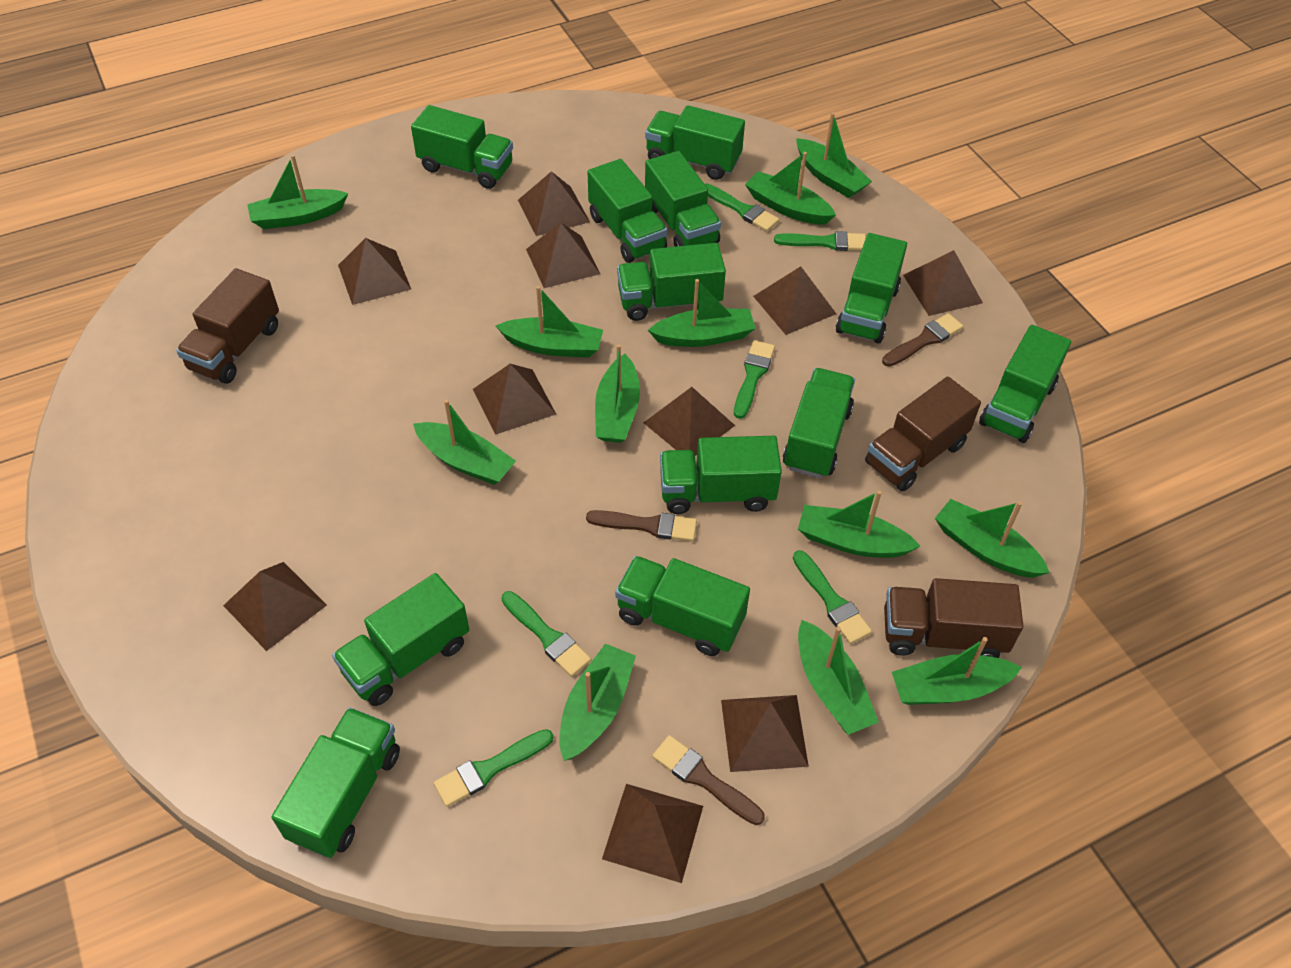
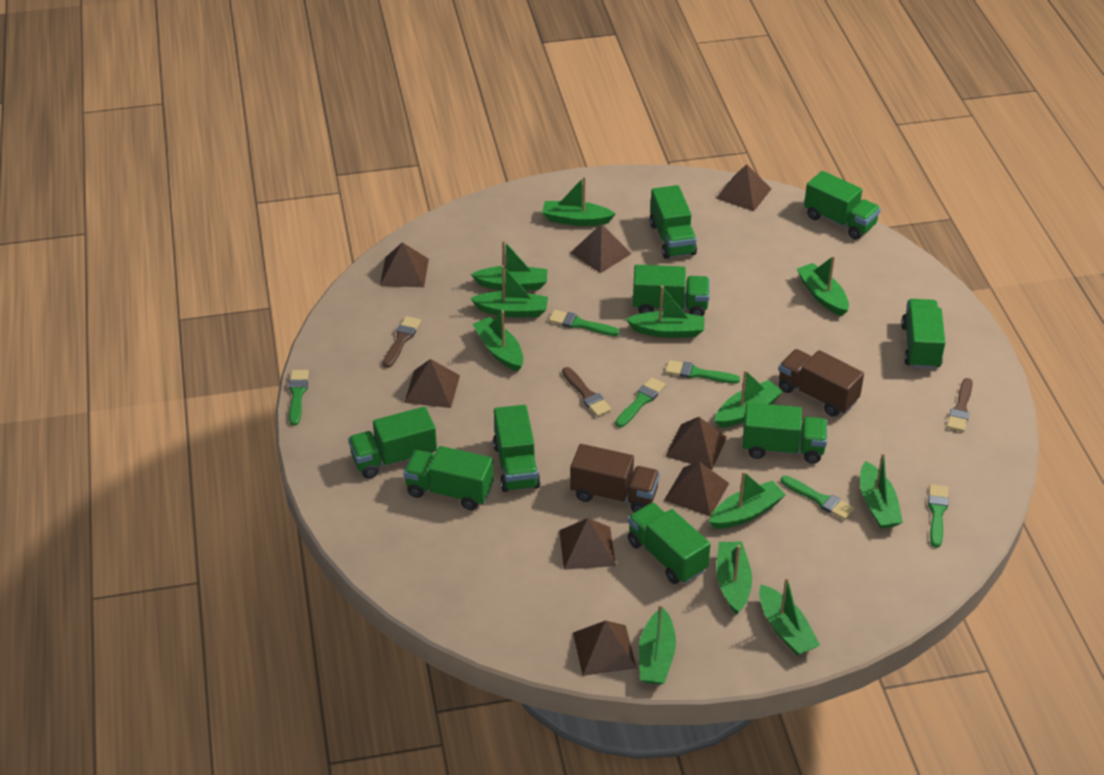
brown pyramid: 10 -> 8
brown truck: 3 -> 2
green truck: 12 -> 9

